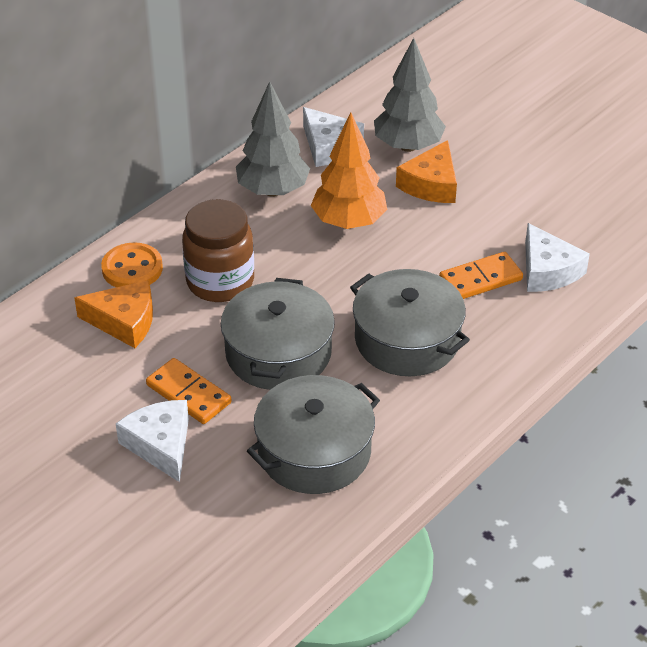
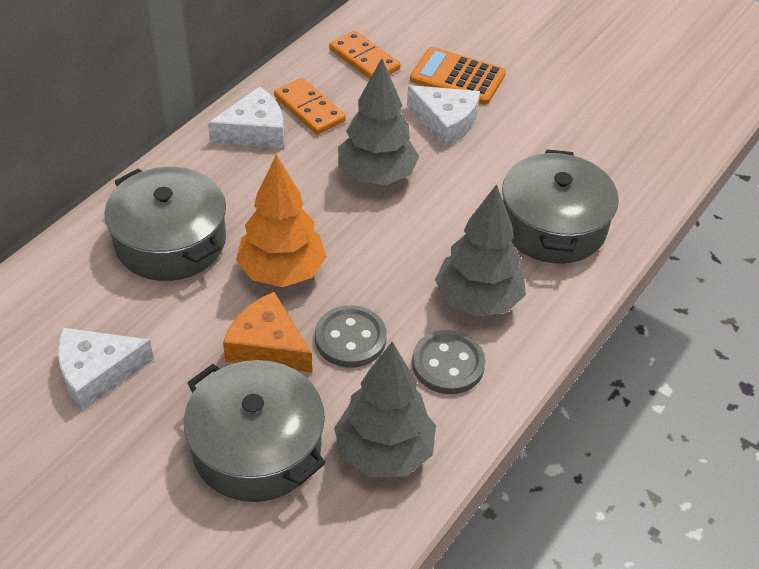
brown jar: 1 -> 0
grey button: 0 -> 2
grey tree: 2 -> 3
orange button: 1 -> 0
orange calculator: 0 -> 1
orange cheese: 2 -> 1

